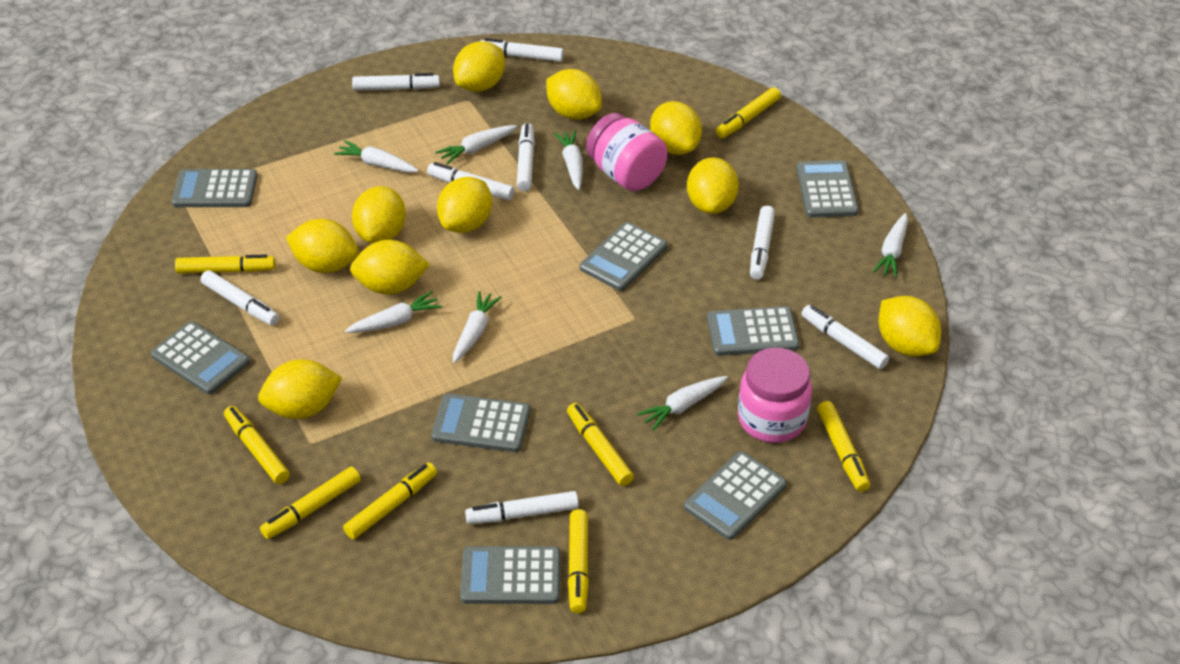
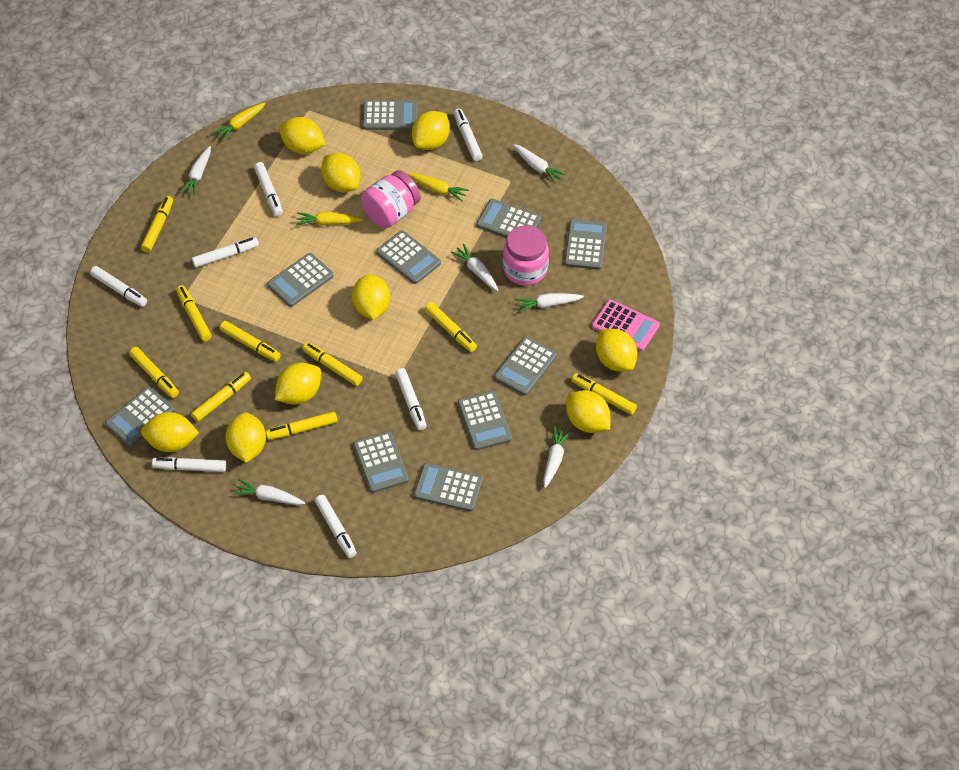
grey calculator: 8 -> 10
pink calculator: 0 -> 1
white carrot: 7 -> 6
white marker: 8 -> 7
yellow carrot: 0 -> 3
yellow lemon: 10 -> 9
yellow marker: 8 -> 9

